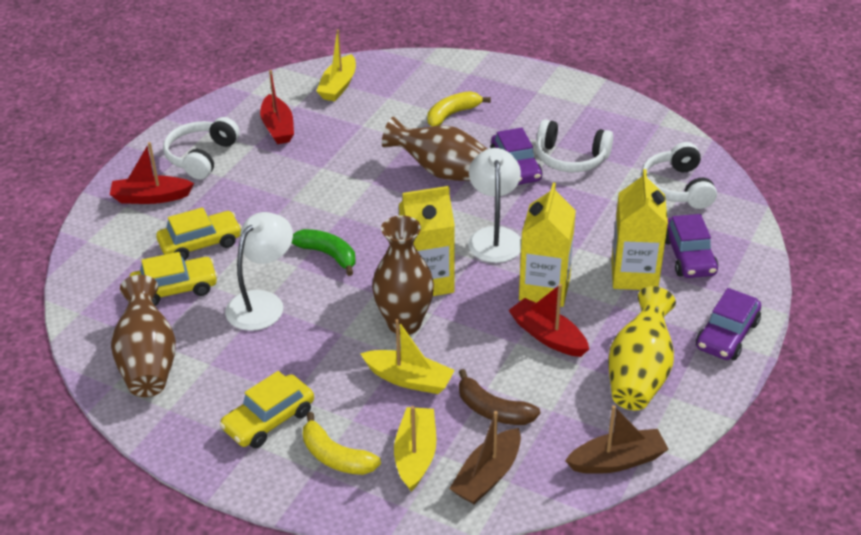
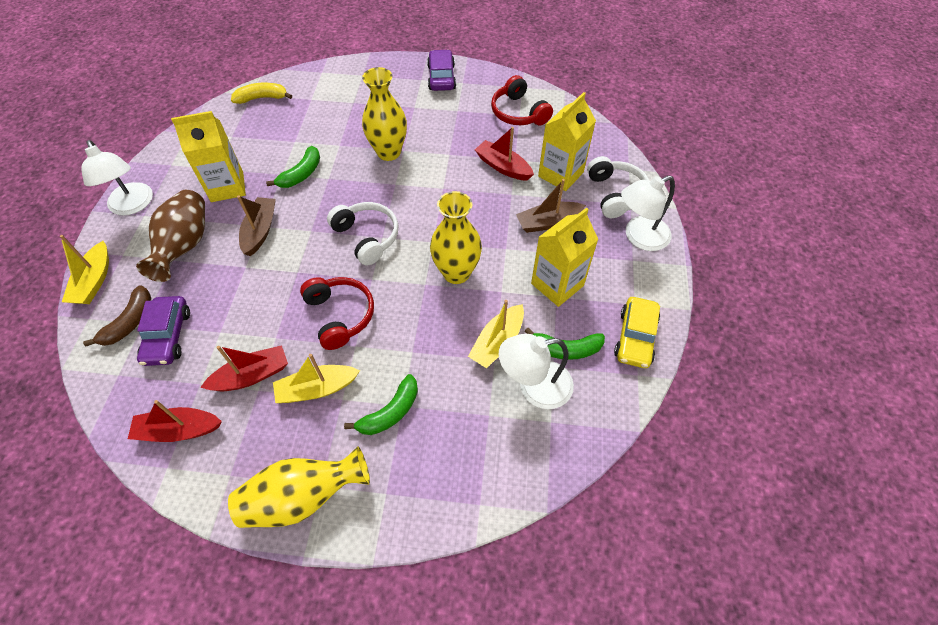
brown vase: 3 -> 1
green banana: 1 -> 3
purple car: 3 -> 2
red headphones: 0 -> 2
white headphones: 3 -> 2
white lamp: 2 -> 3
yellow banana: 2 -> 1
yellow car: 3 -> 1
yellow vase: 1 -> 3

